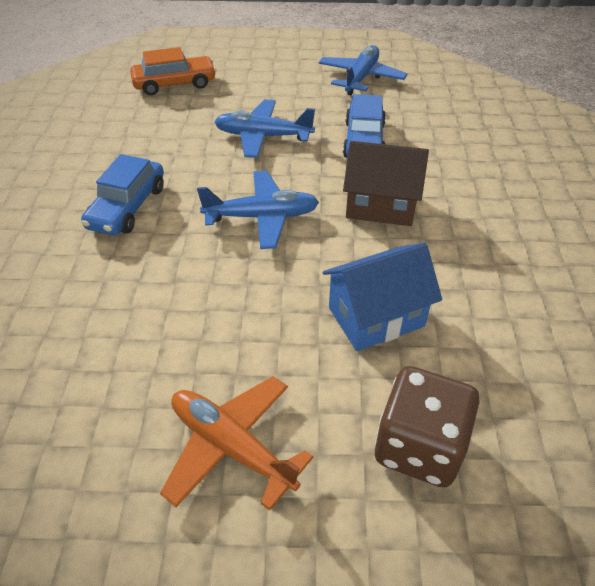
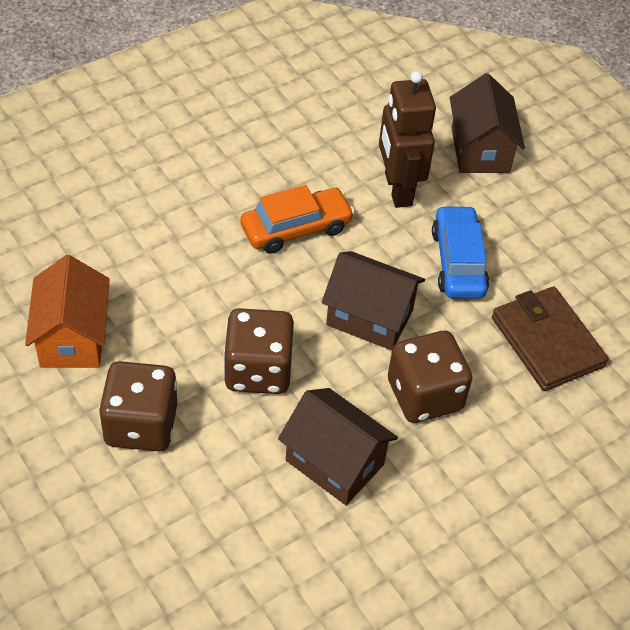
blue car: 2 -> 1
blue house: 1 -> 0
blue plane: 3 -> 0
brown dice: 1 -> 3
brown house: 1 -> 3
brown robot: 0 -> 1
brown wallet: 0 -> 1
orange house: 0 -> 1
orange plane: 1 -> 0

